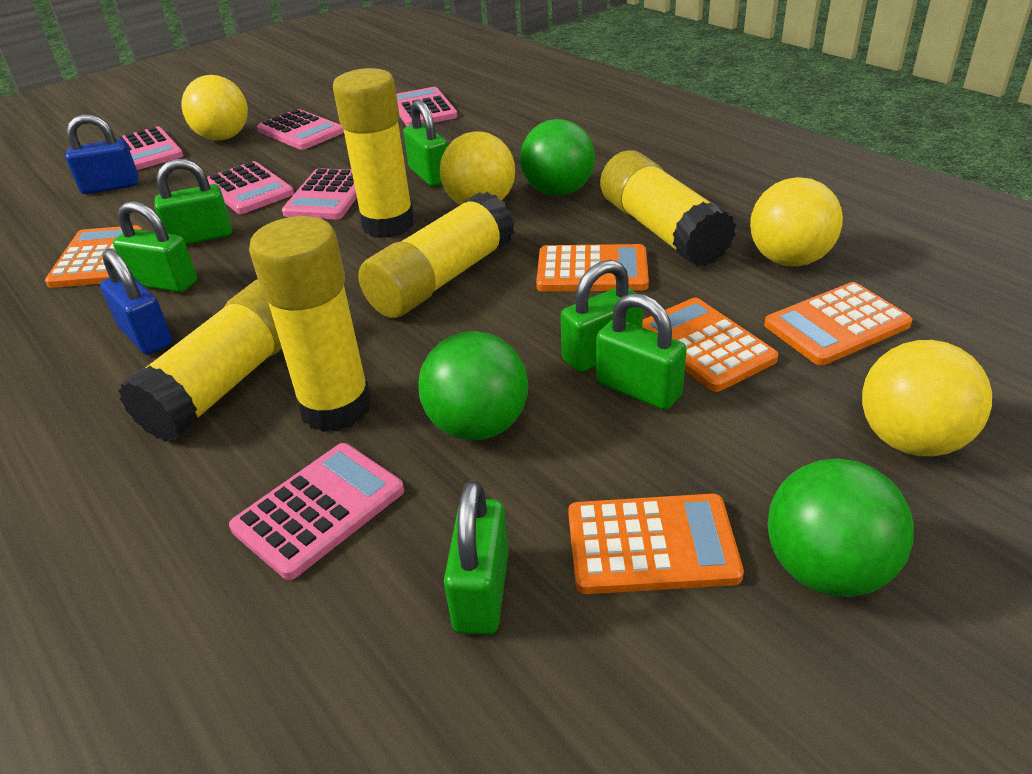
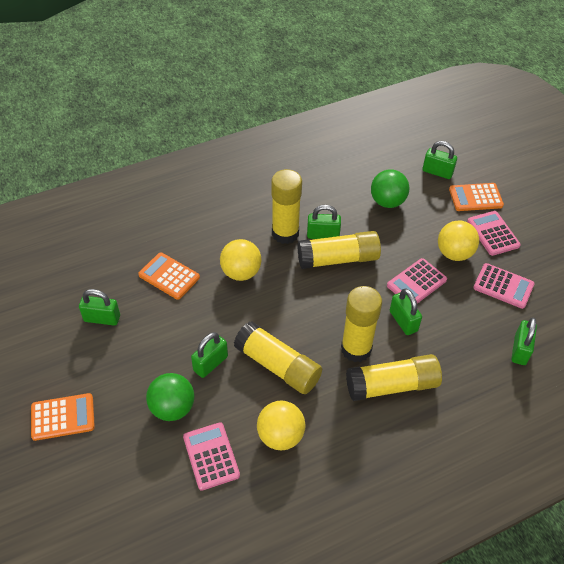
blue padlock: 2 -> 0
green ball: 3 -> 2
orange calculator: 5 -> 3
pink calculator: 6 -> 4
yellow ball: 4 -> 3

